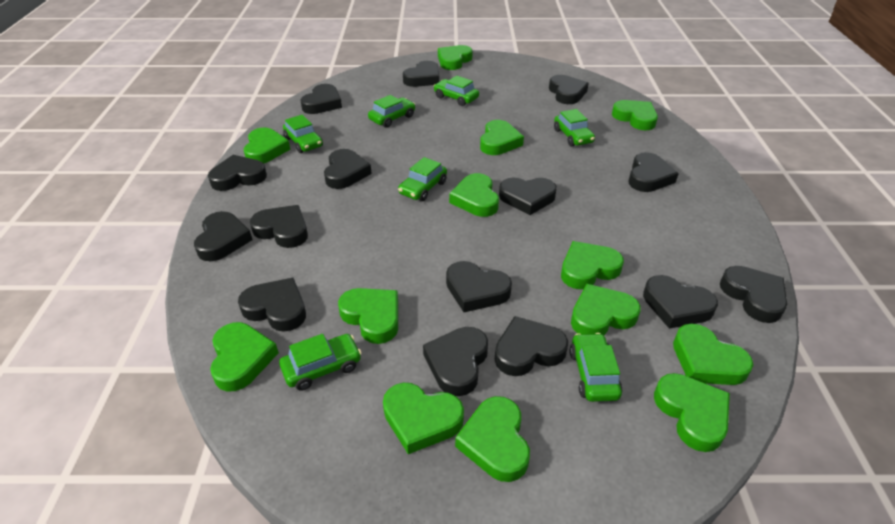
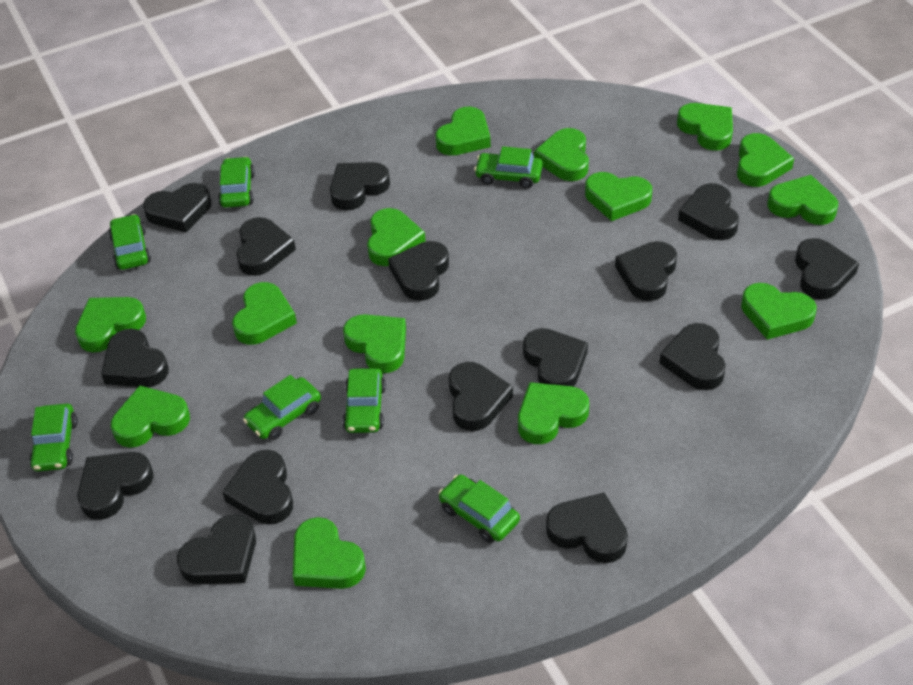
green heart: 13 -> 14

